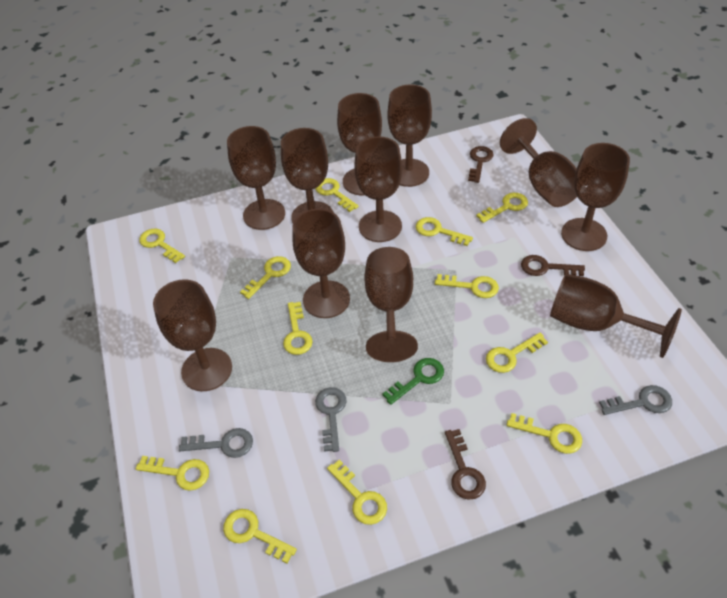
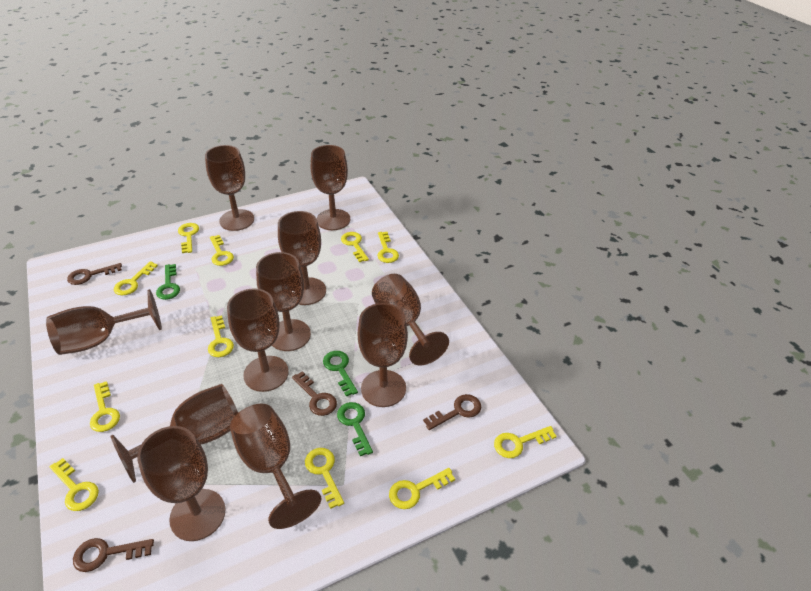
brown key: 3 -> 4
green key: 1 -> 3
grey key: 3 -> 0
yellow key: 12 -> 11

